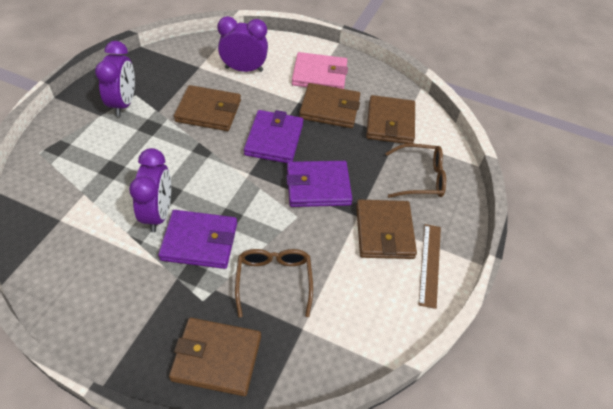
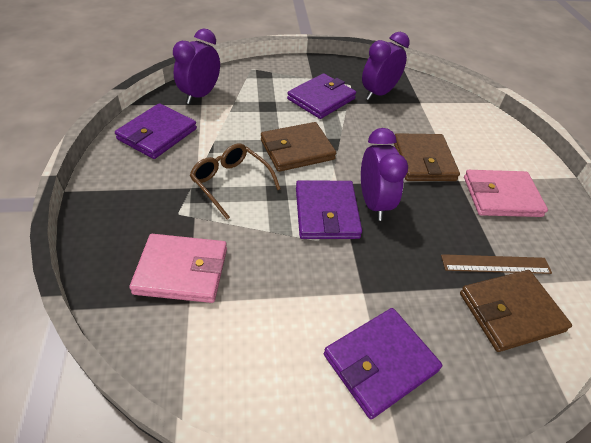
brown glasses: 2 -> 1
brown wallet: 5 -> 3
pink wallet: 1 -> 2
purple wallet: 3 -> 4

